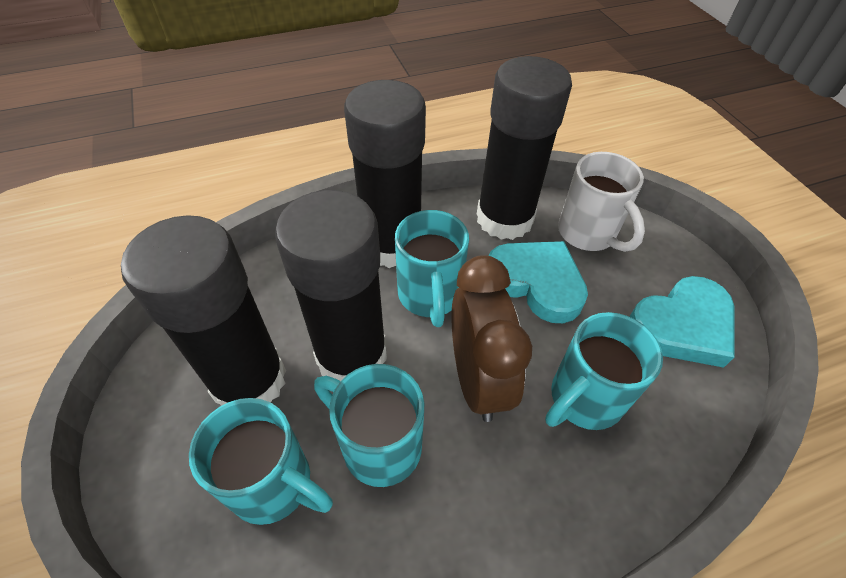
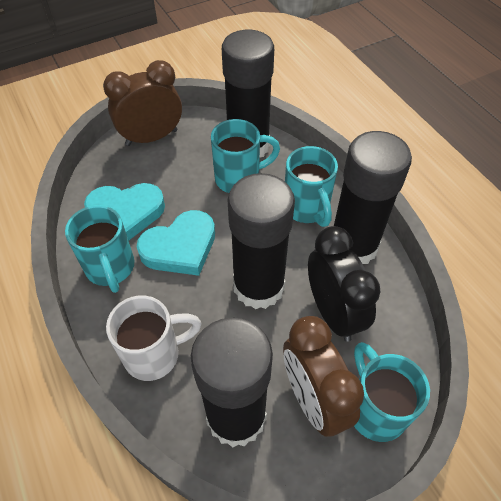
black clock: 0 -> 1
brown clock: 1 -> 2

